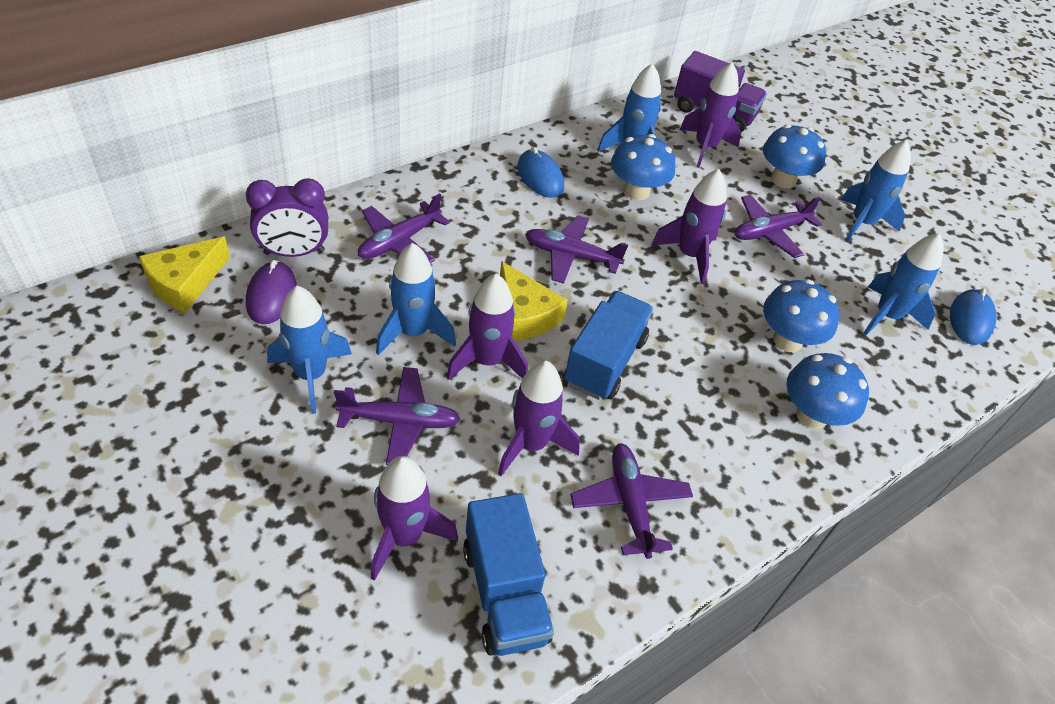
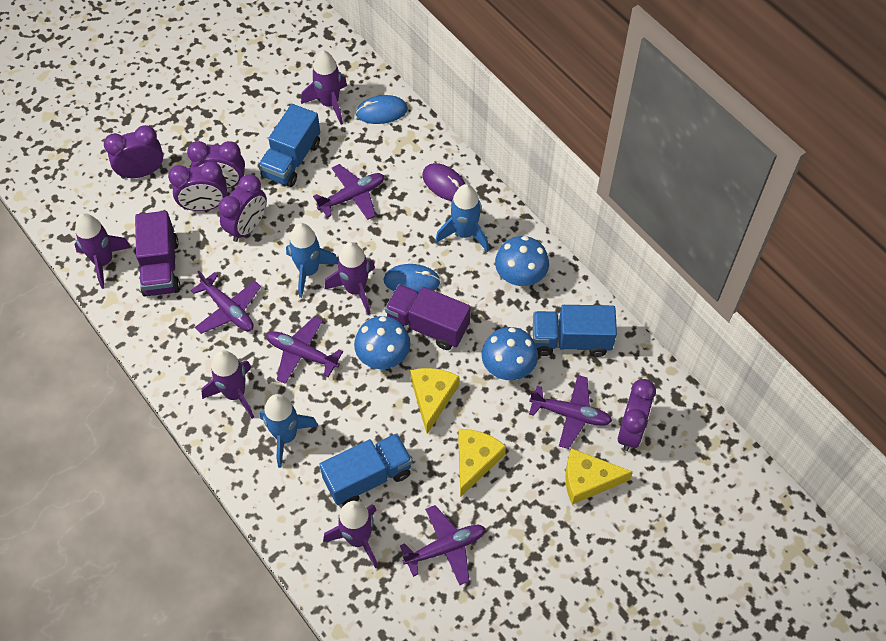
blue mushroom: 4 -> 3
blue rocket: 5 -> 3
blue truck: 2 -> 3
purple clock: 1 -> 5
purple truck: 1 -> 2
yellow cheese: 2 -> 3

